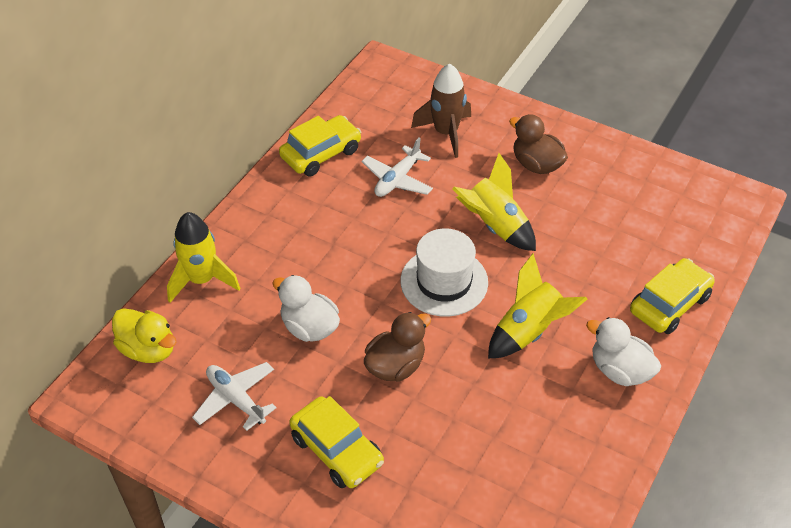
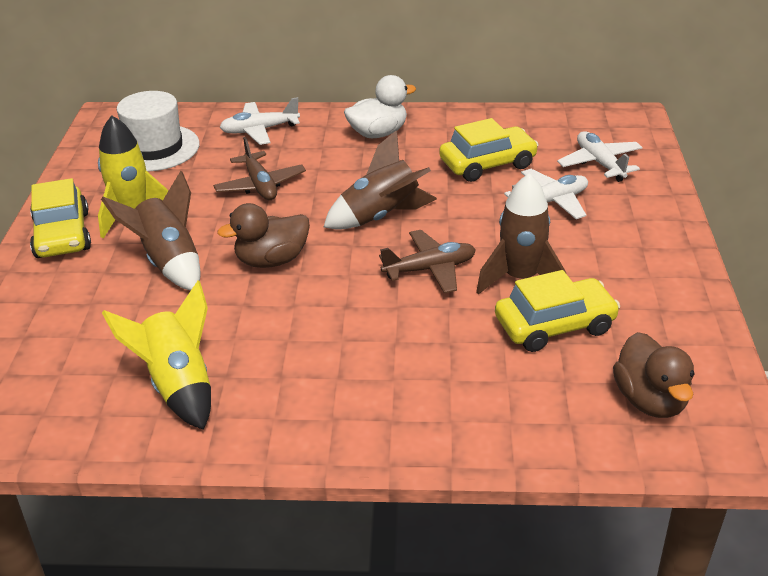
brown plane: 0 -> 2
brown rocket: 1 -> 3
white duck: 2 -> 1
white plane: 2 -> 3
yellow duck: 1 -> 0
yellow rocket: 3 -> 2

